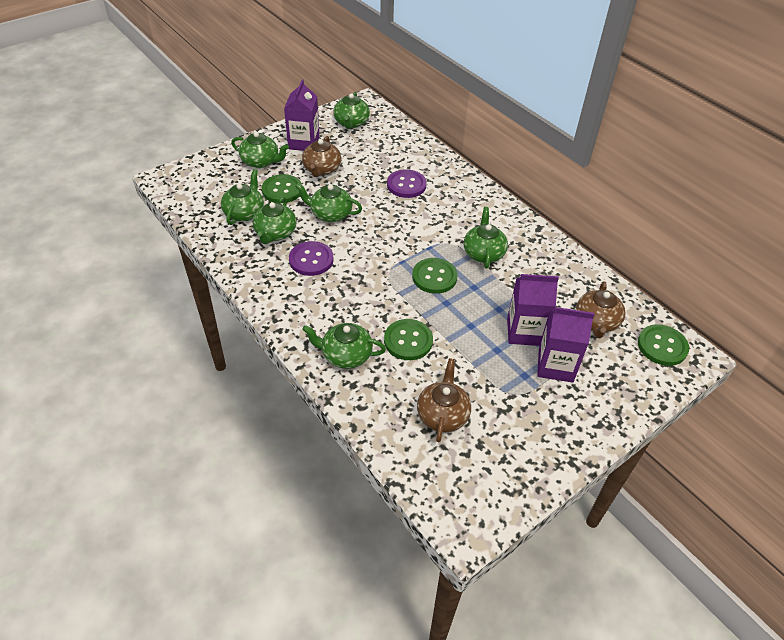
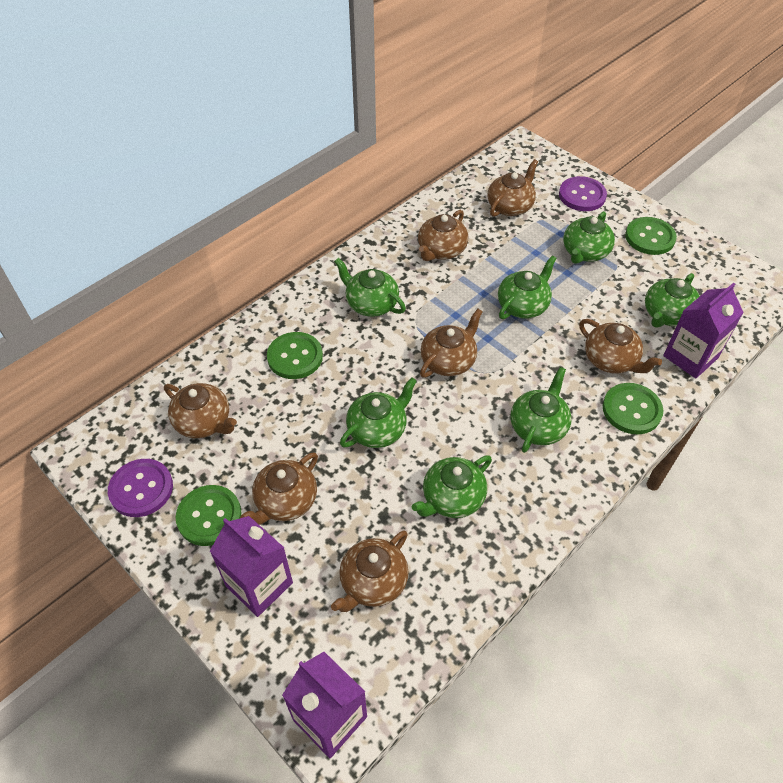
brown teapot: 3 -> 7

